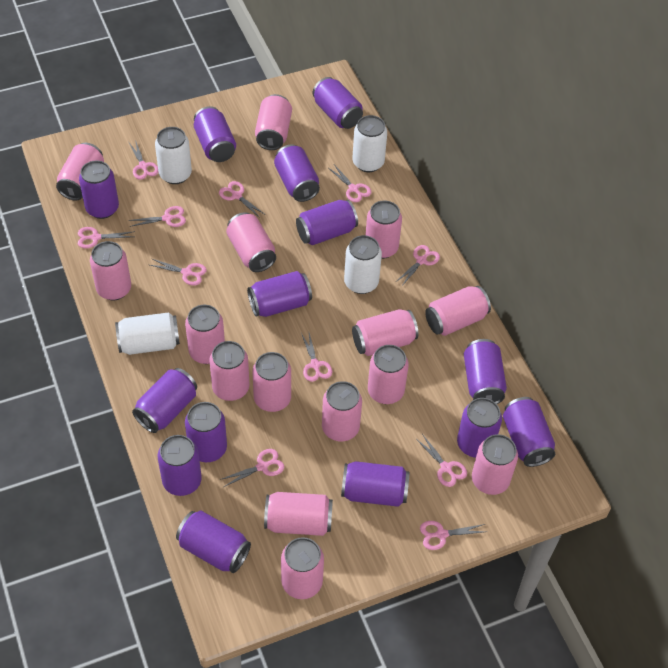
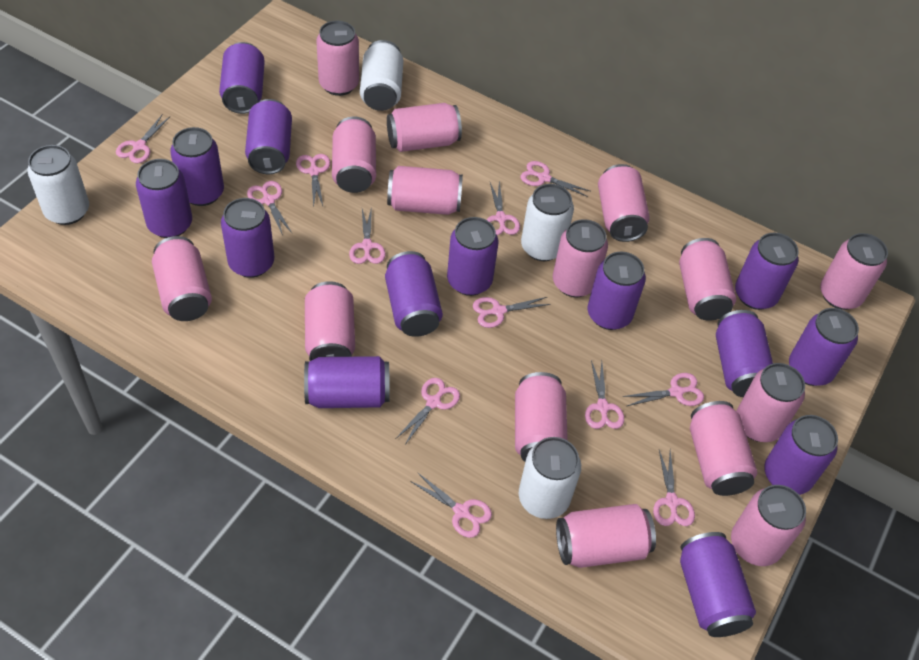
pink scissors: 11 -> 12

